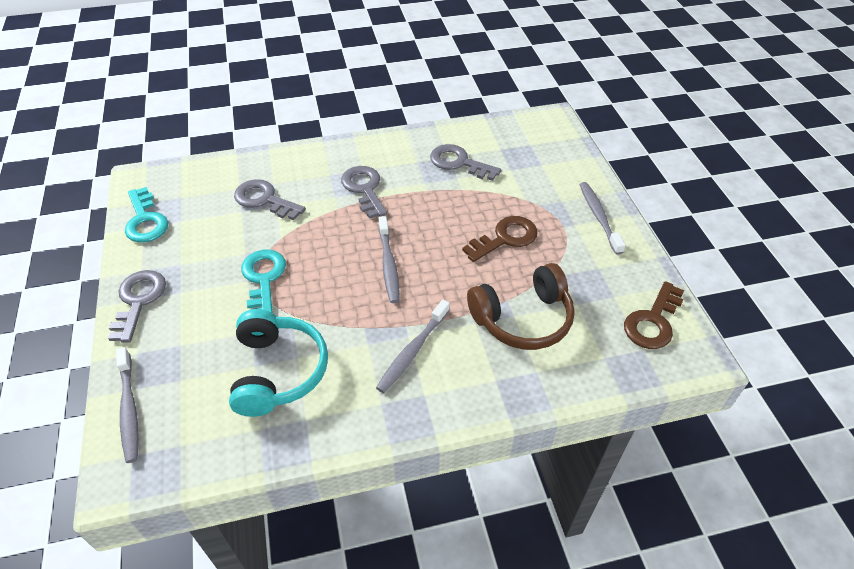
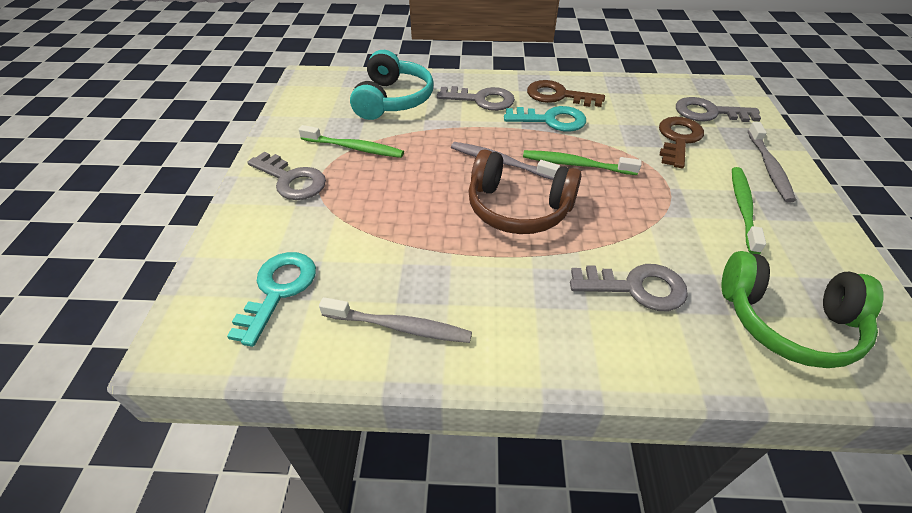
green headphones: 0 -> 1
green toothbrush: 0 -> 3
grey toothbrush: 4 -> 3

